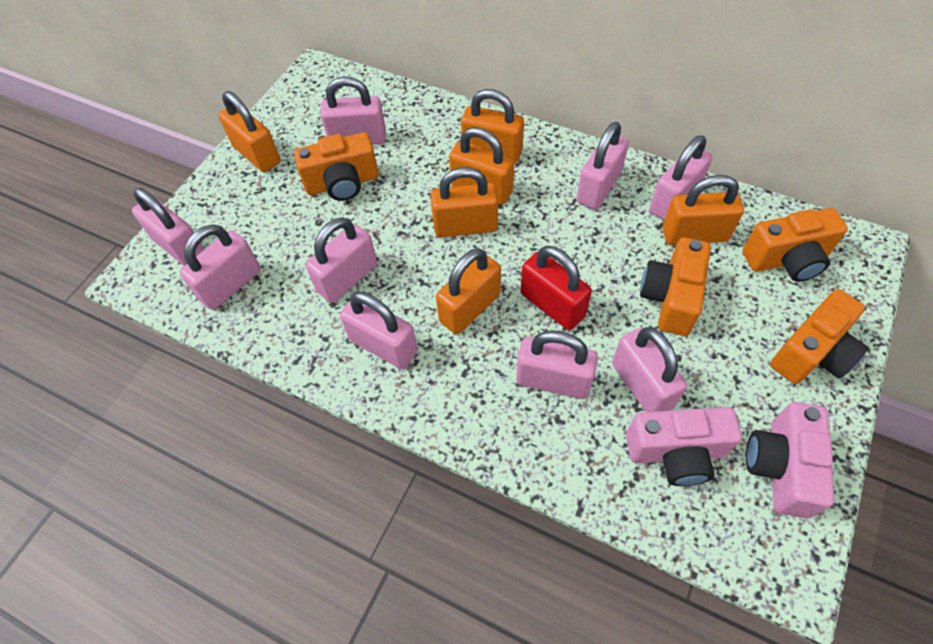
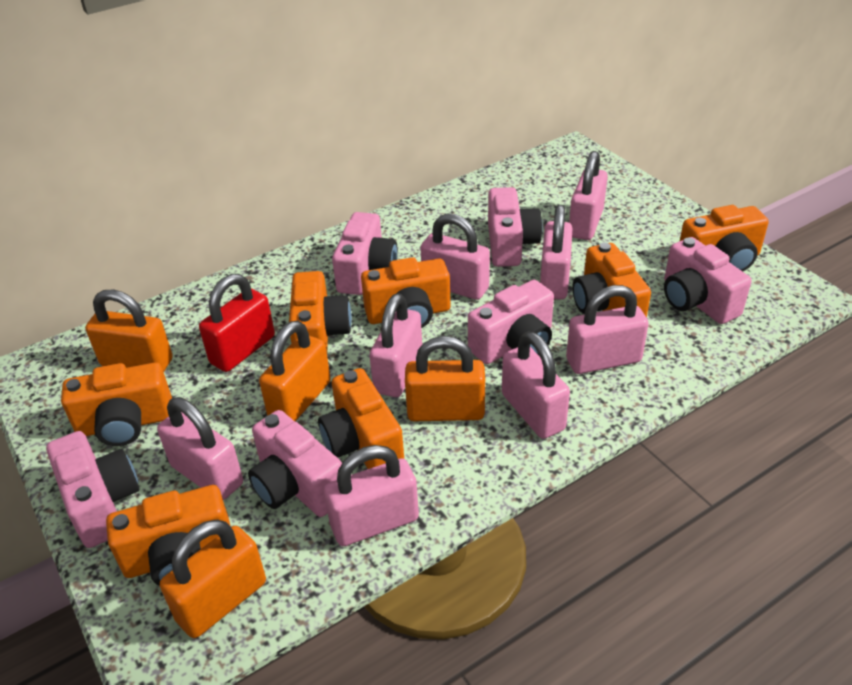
orange camera: 4 -> 7
orange padlock: 6 -> 4
pink camera: 2 -> 6
pink padlock: 9 -> 8

